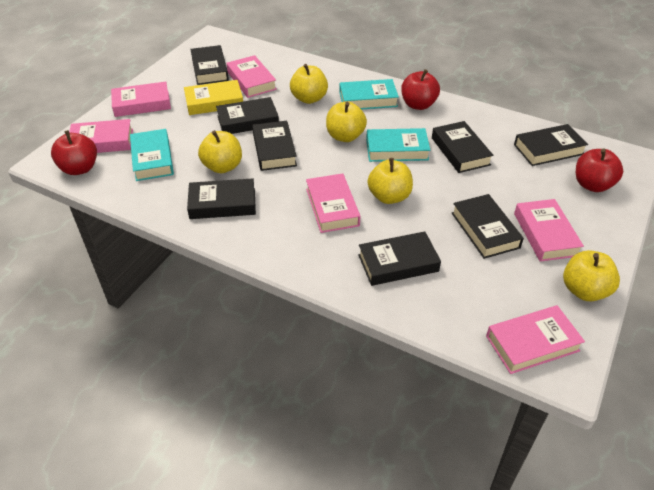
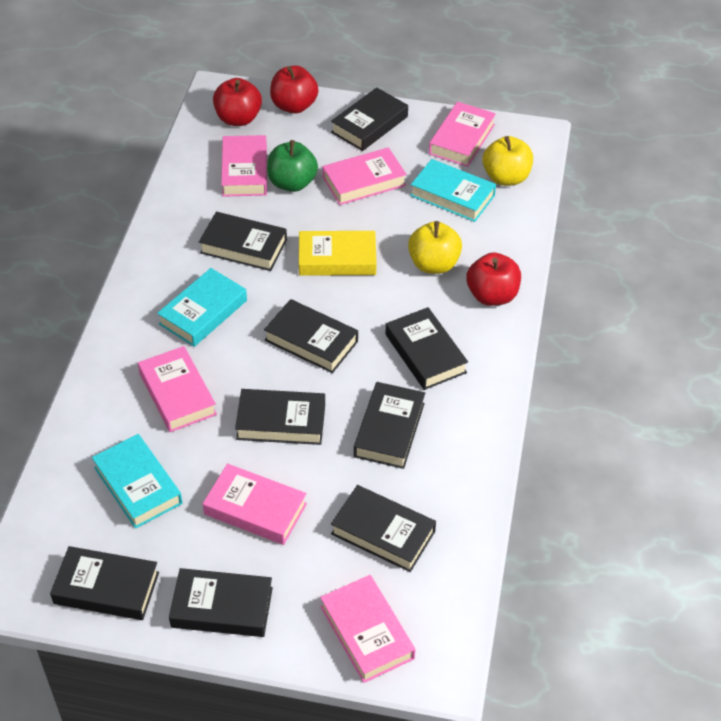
black book: 8 -> 9
green apple: 0 -> 1
yellow apple: 5 -> 2

